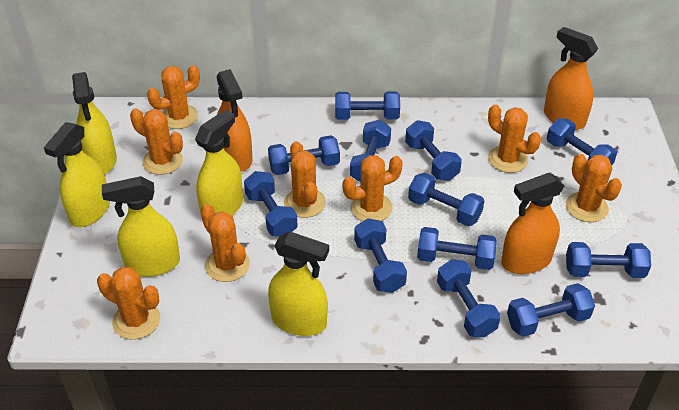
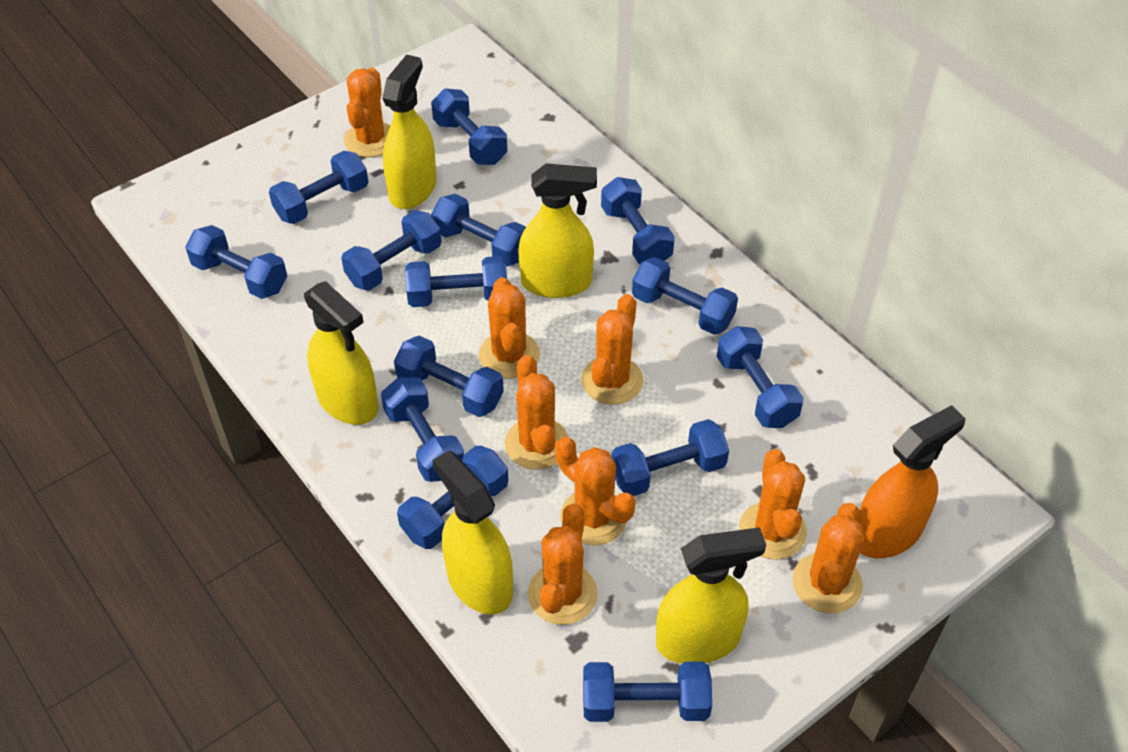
blue dumbbell: 12 -> 14
orange spray bottle: 3 -> 1

